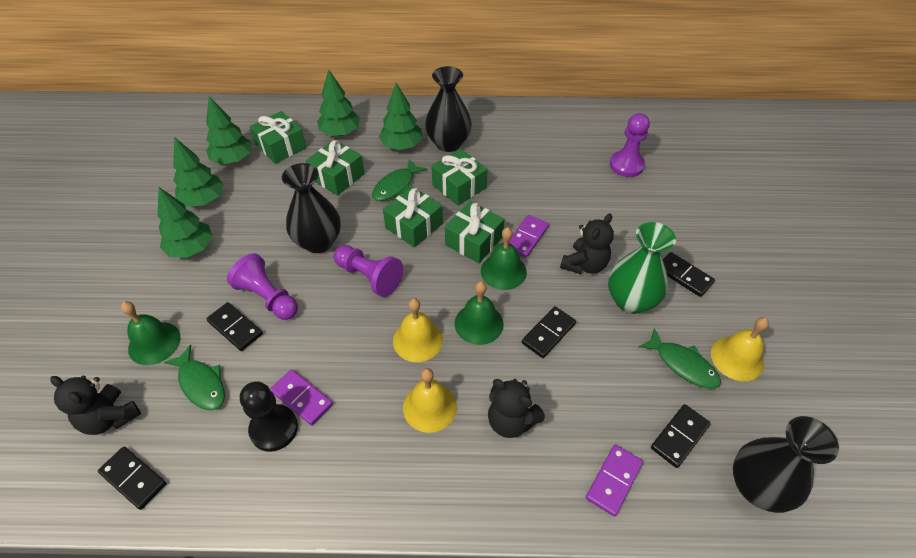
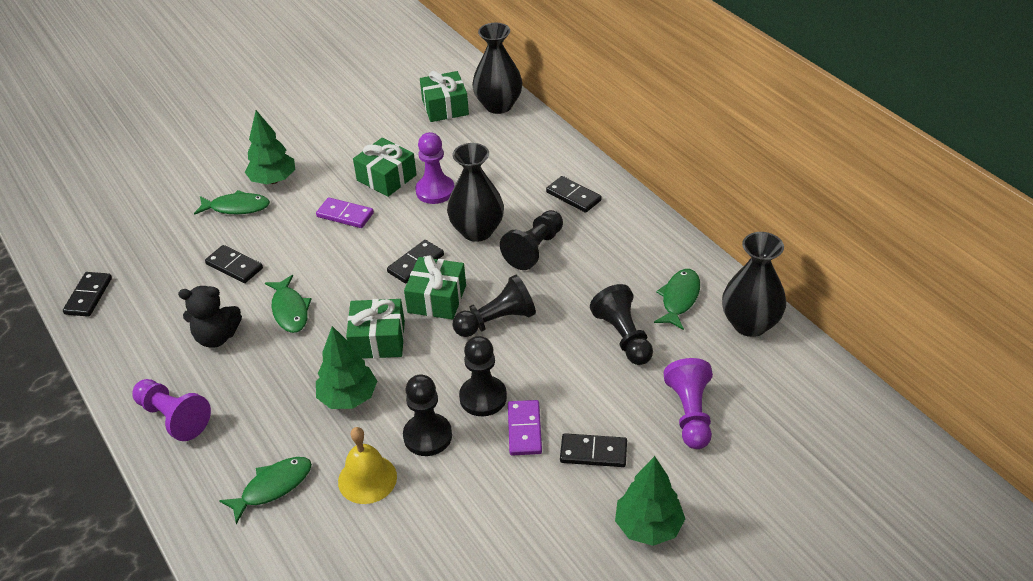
black pawn: 1 -> 5
black teddy bear: 3 -> 1
green bell: 3 -> 0
green fish: 3 -> 4
green gift: 5 -> 4
green tree: 5 -> 3
green vase: 1 -> 0
purple domino: 3 -> 2
yellow bell: 3 -> 1

